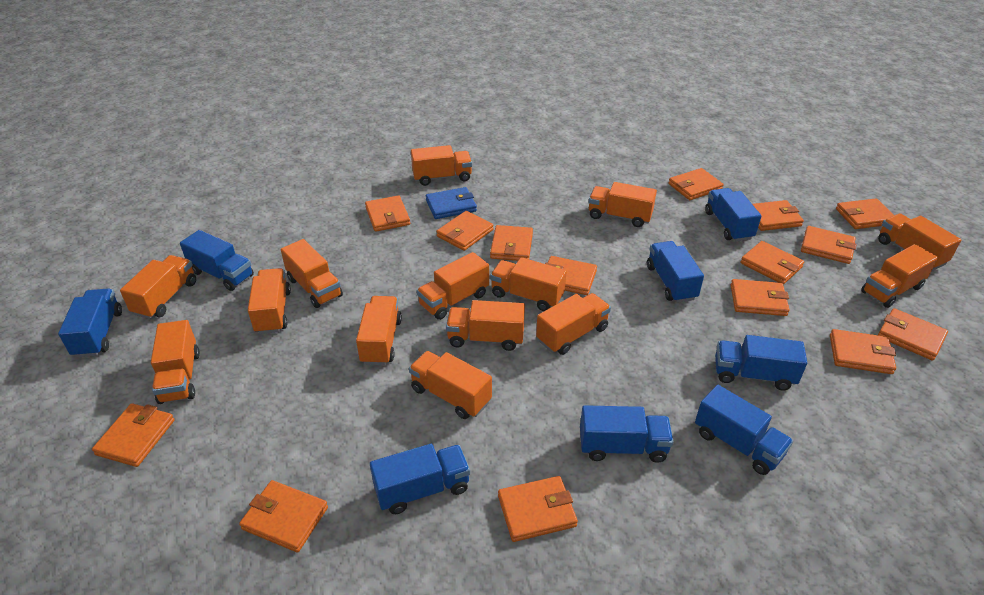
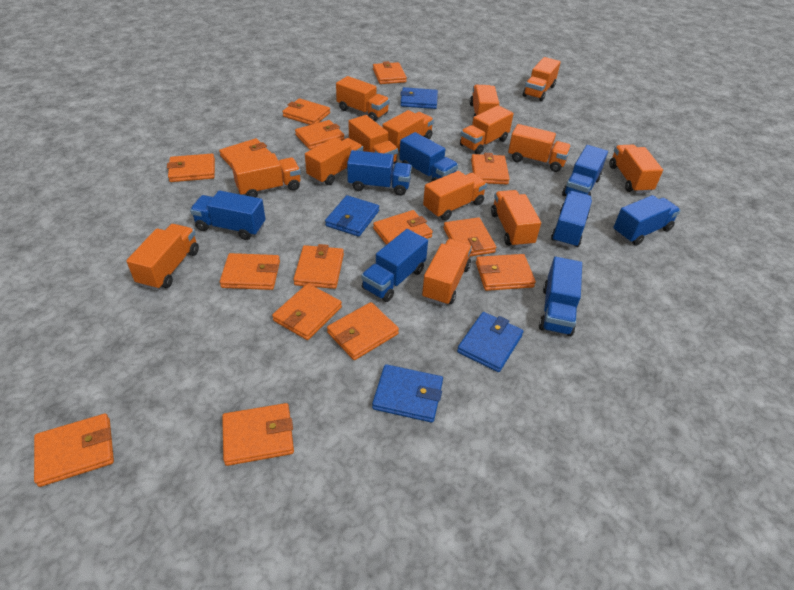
blue wallet: 1 -> 4

